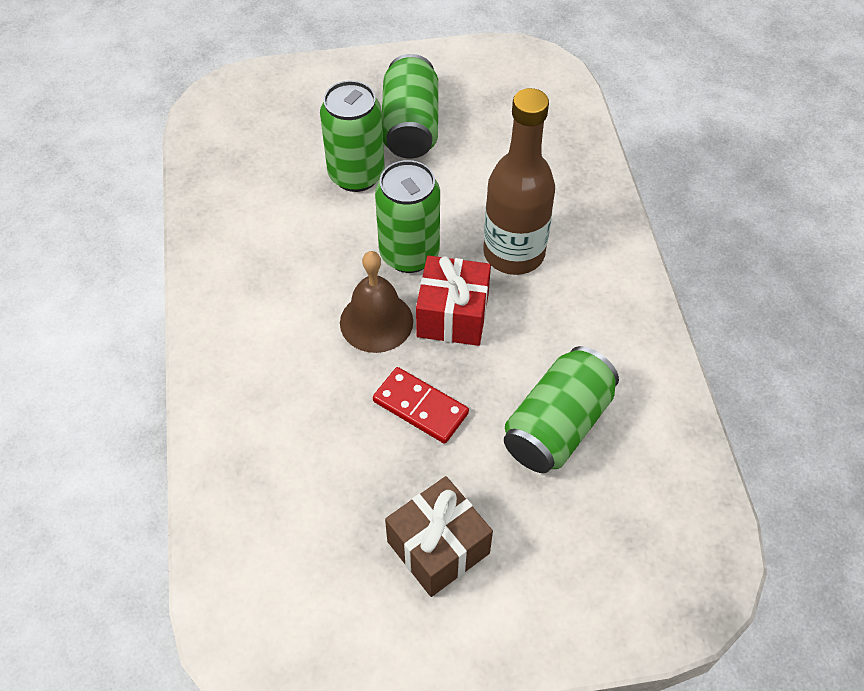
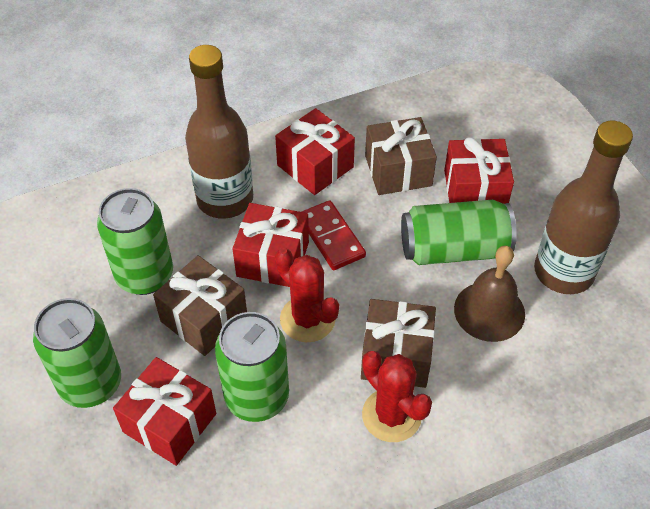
brown bottle: 1 -> 2
brown gift: 1 -> 3
red cactus: 0 -> 2
red gift: 1 -> 4

